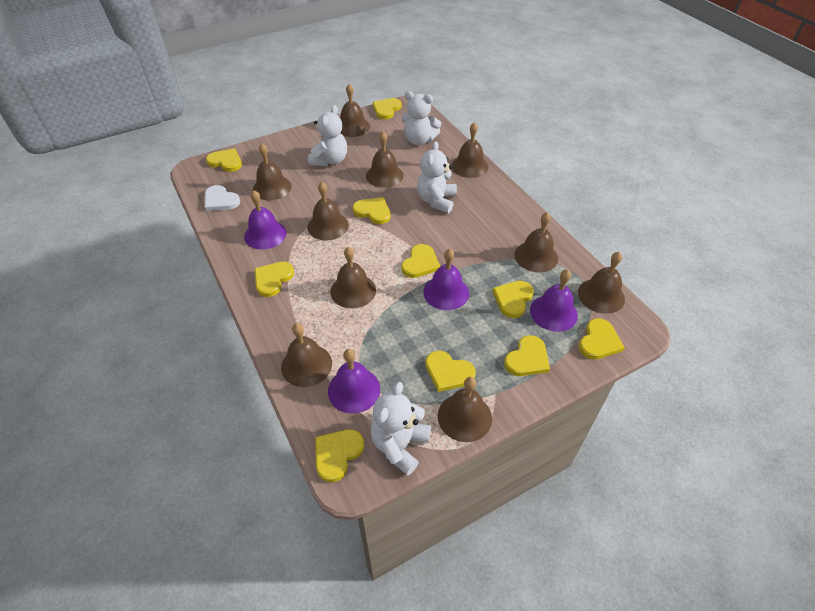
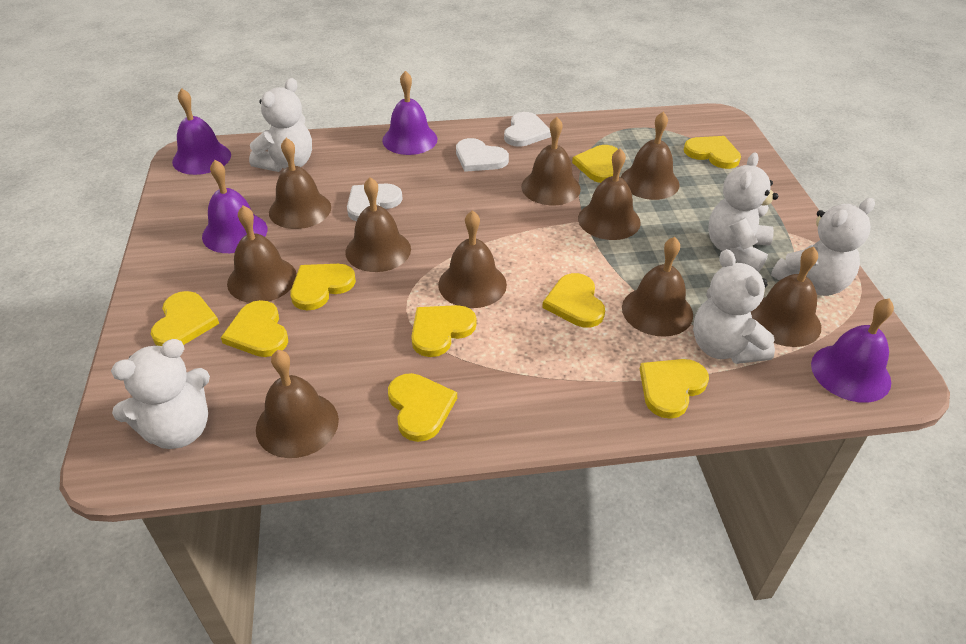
white heart: 1 -> 3
white teddy bear: 4 -> 5
yellow heart: 10 -> 9

